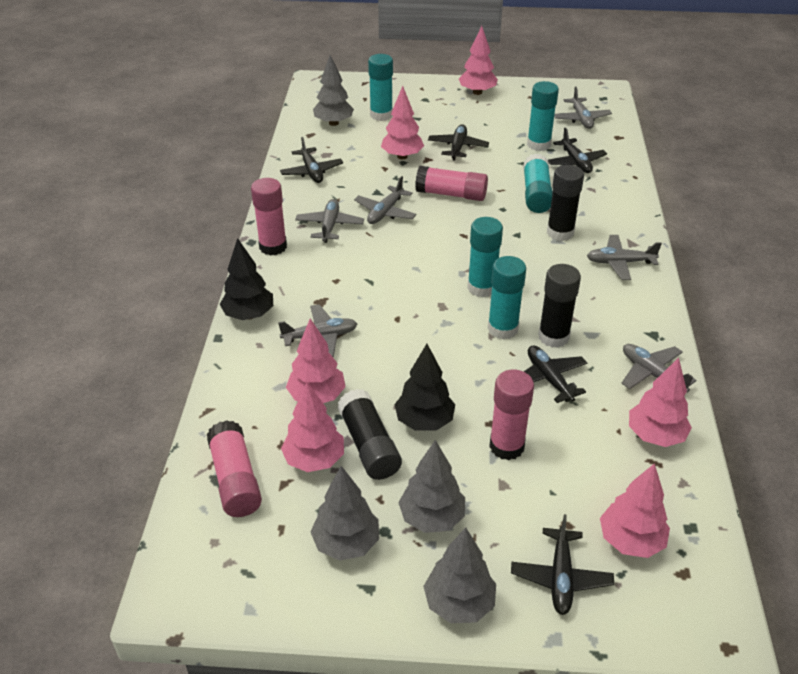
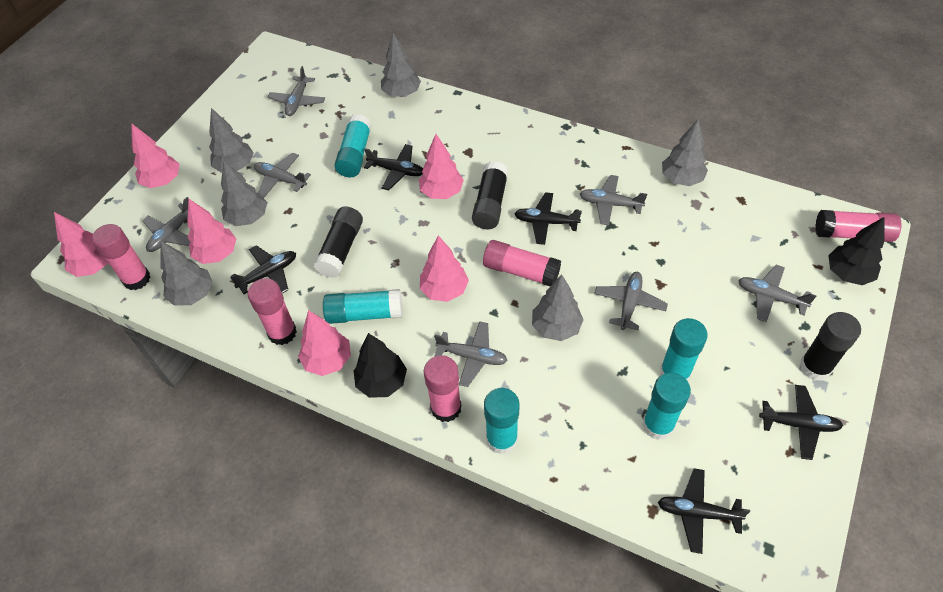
grey plane: 6 -> 7
grey tree: 4 -> 6
pink glue stick: 4 -> 5

